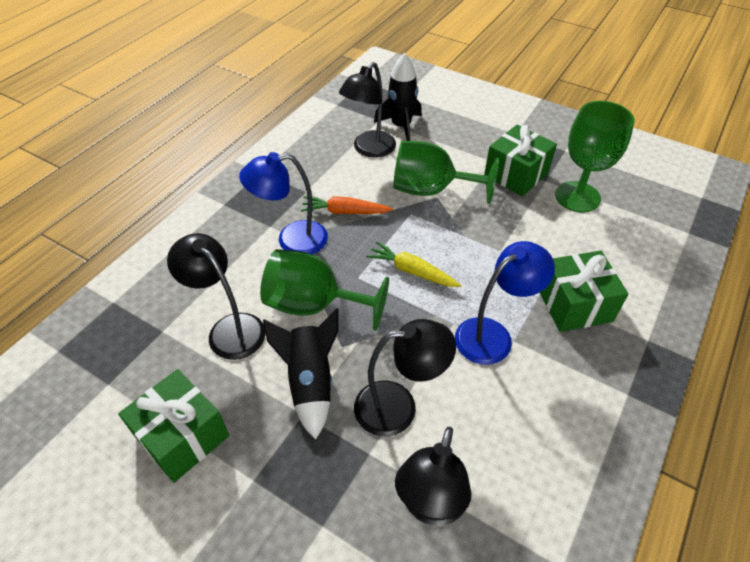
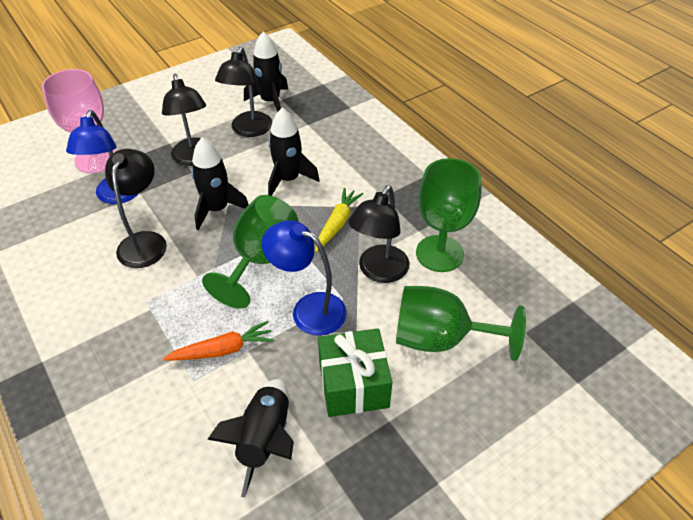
black rocket: 2 -> 4
green gift: 3 -> 1
pink goblet: 0 -> 1

